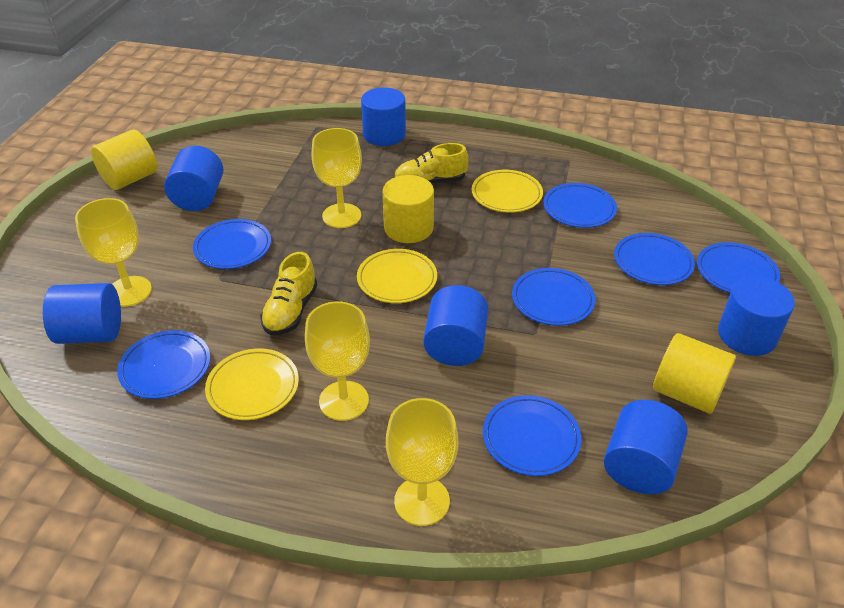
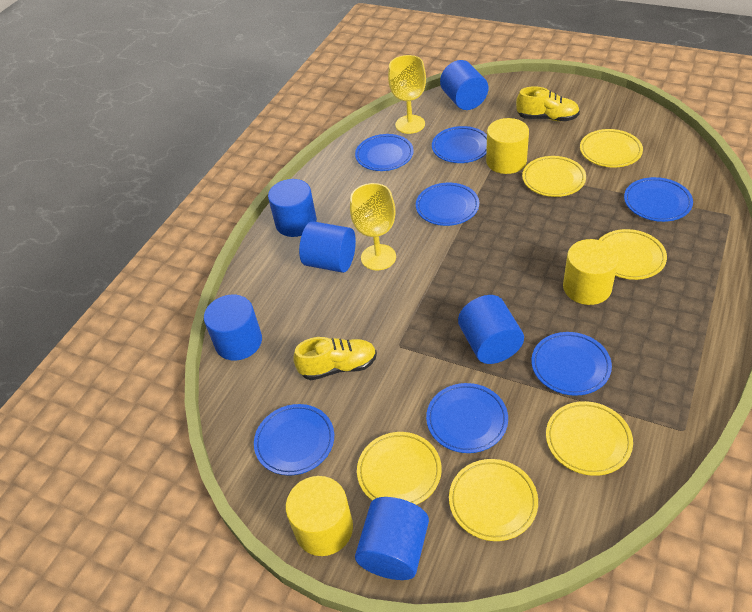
yellow goblet: 4 -> 2
yellow plate: 3 -> 6

